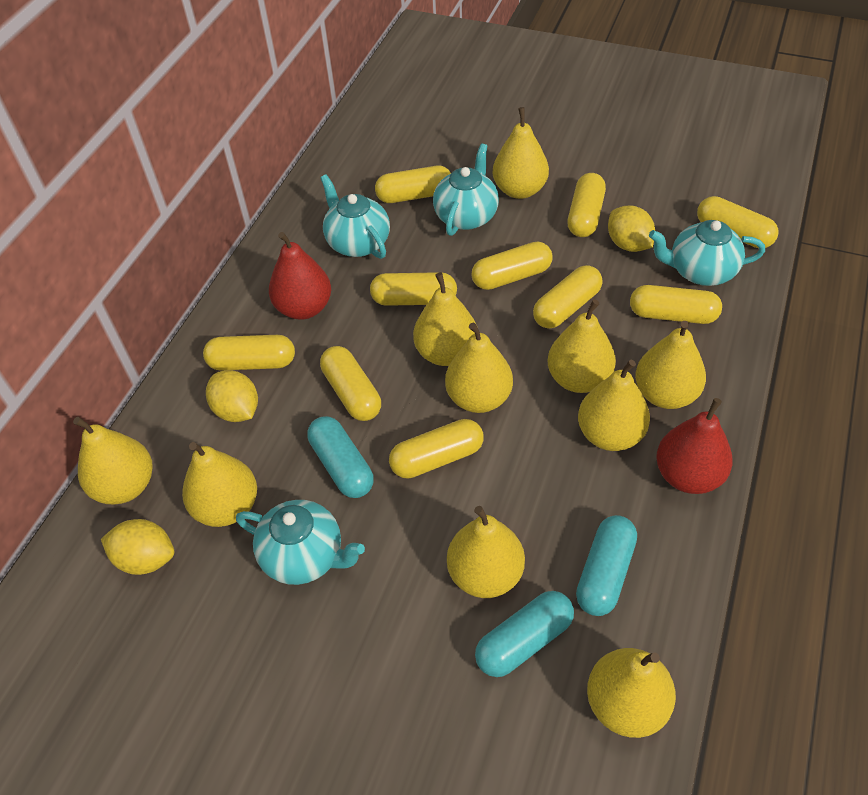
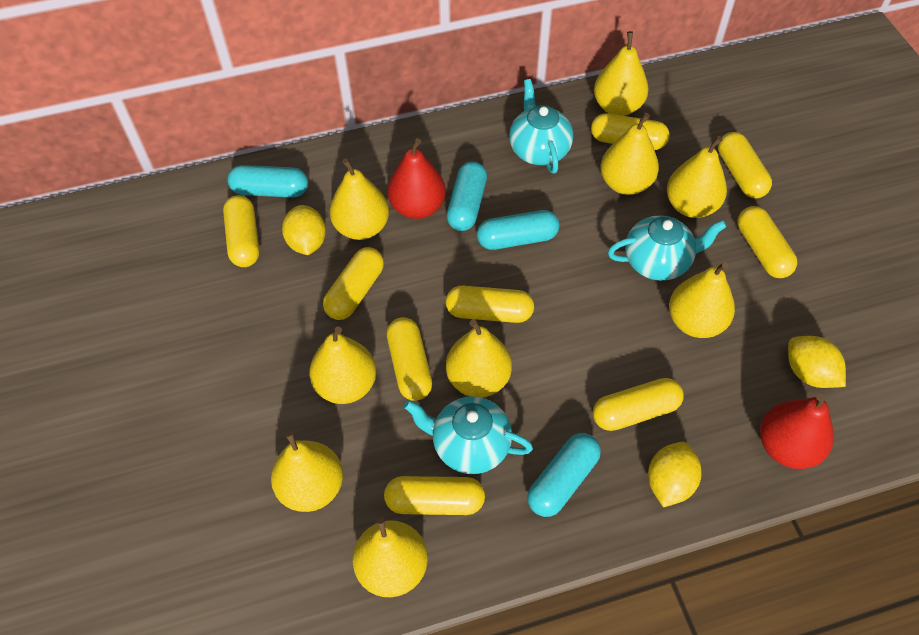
turquoise capsule: 3 -> 4
turquoise teapot: 4 -> 3
yellow capsule: 10 -> 9
yellow pear: 10 -> 9

